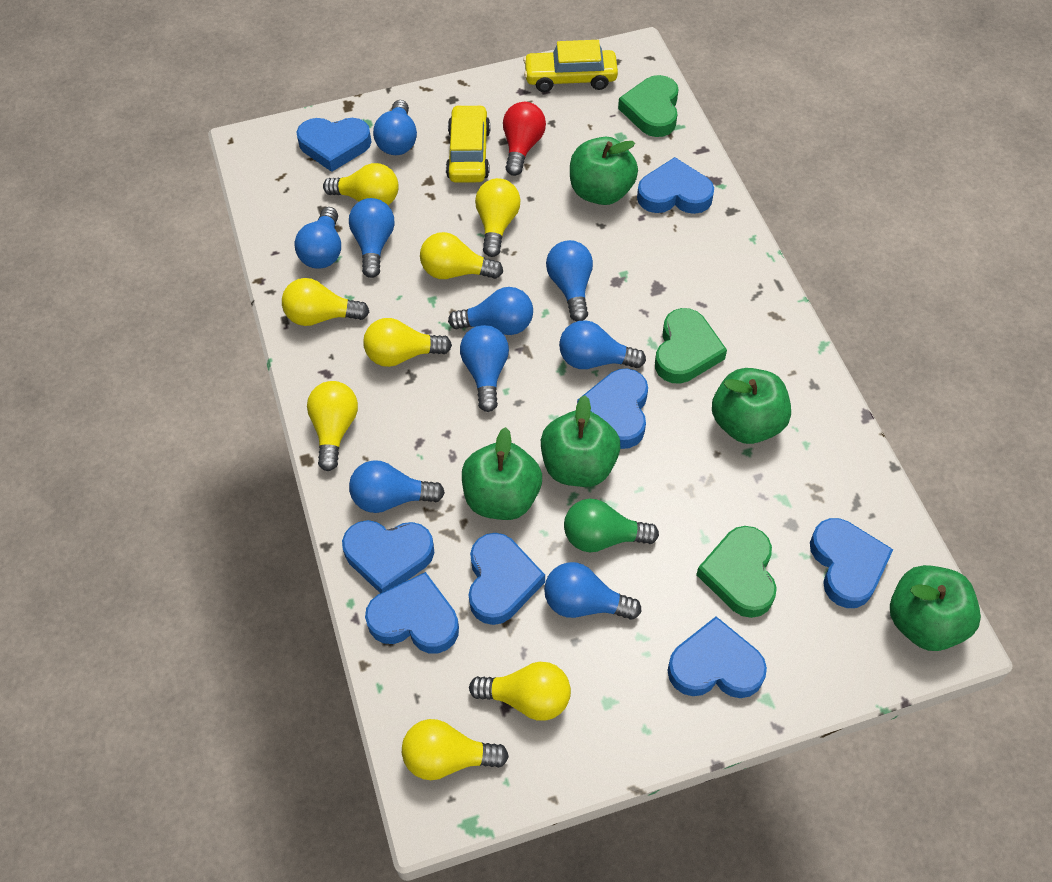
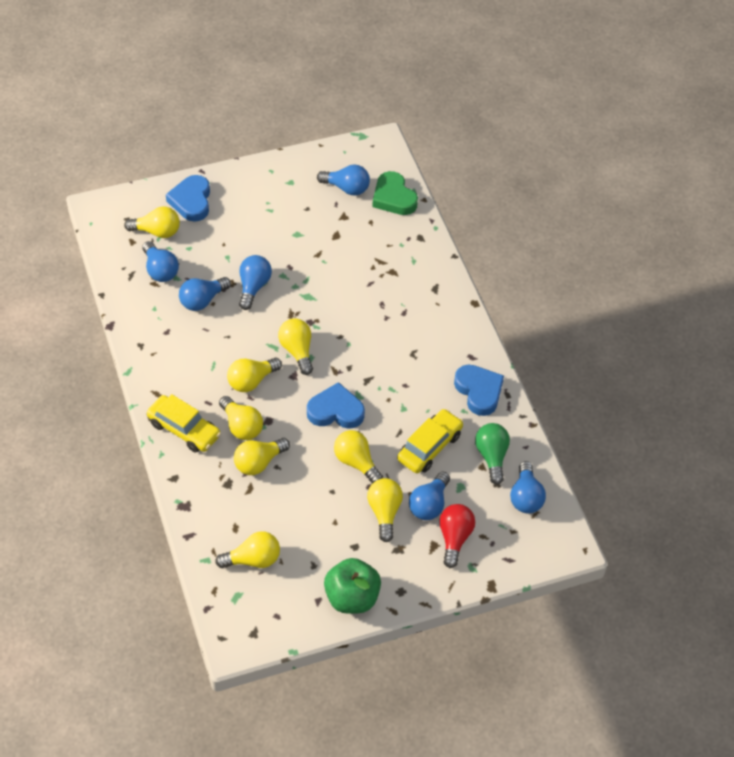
blue heart: 8 -> 3
blue light bulb: 9 -> 6
green apple: 5 -> 1
green heart: 3 -> 1

